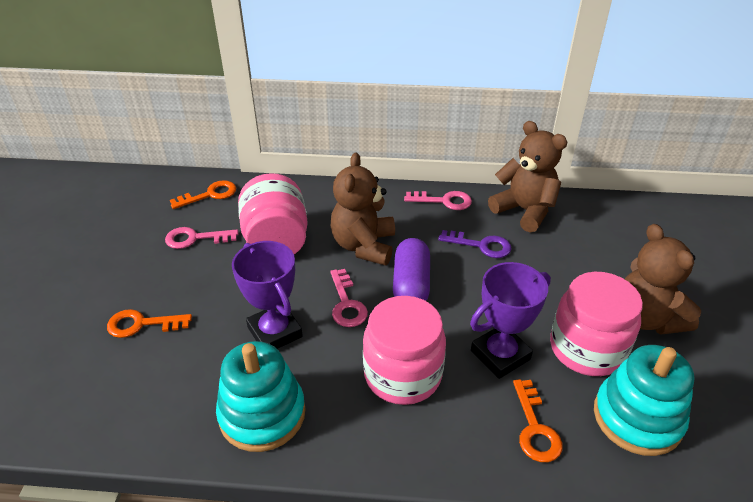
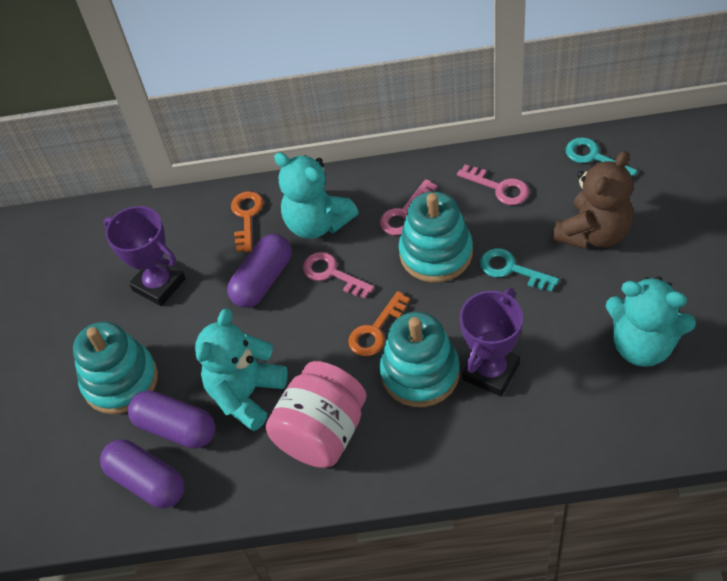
brown teddy bear: 3 -> 1
orange key: 3 -> 2
pink jar: 3 -> 1
purple capsule: 1 -> 3
purple key: 1 -> 0
turquoise key: 0 -> 2
turquoise stacking toy: 2 -> 3
turquoise teddy bear: 0 -> 3

